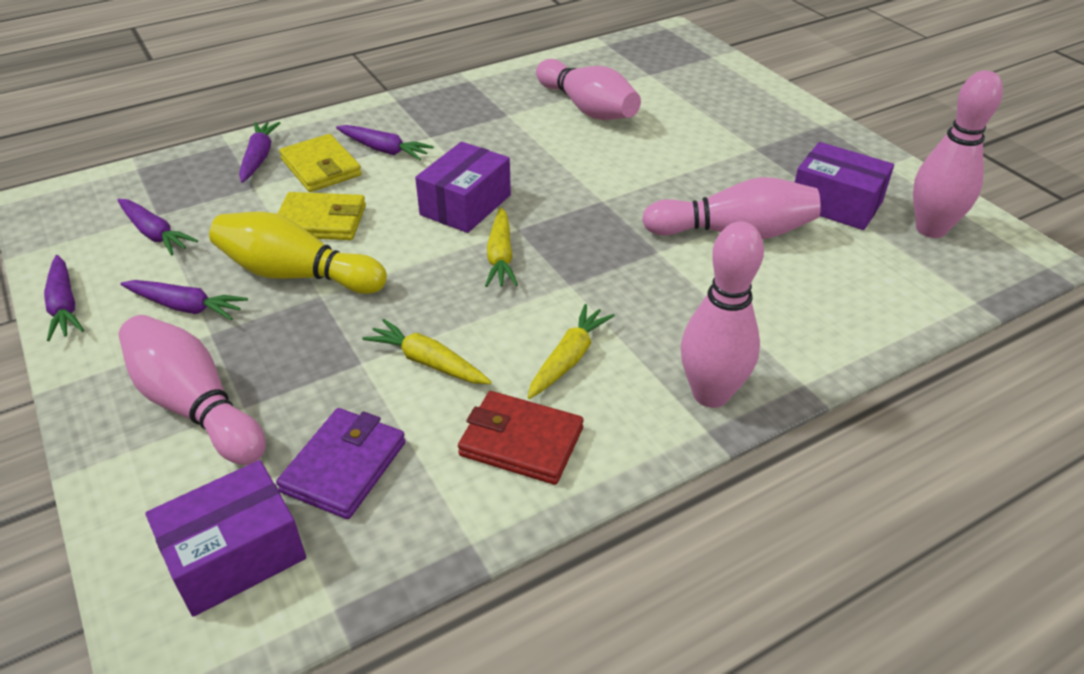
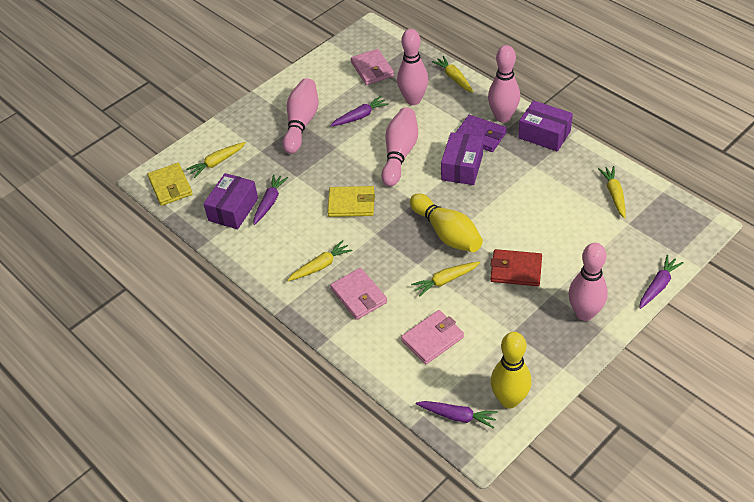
pink wallet: 0 -> 3
purple carrot: 5 -> 4
yellow bowling pin: 1 -> 2
yellow carrot: 3 -> 5

